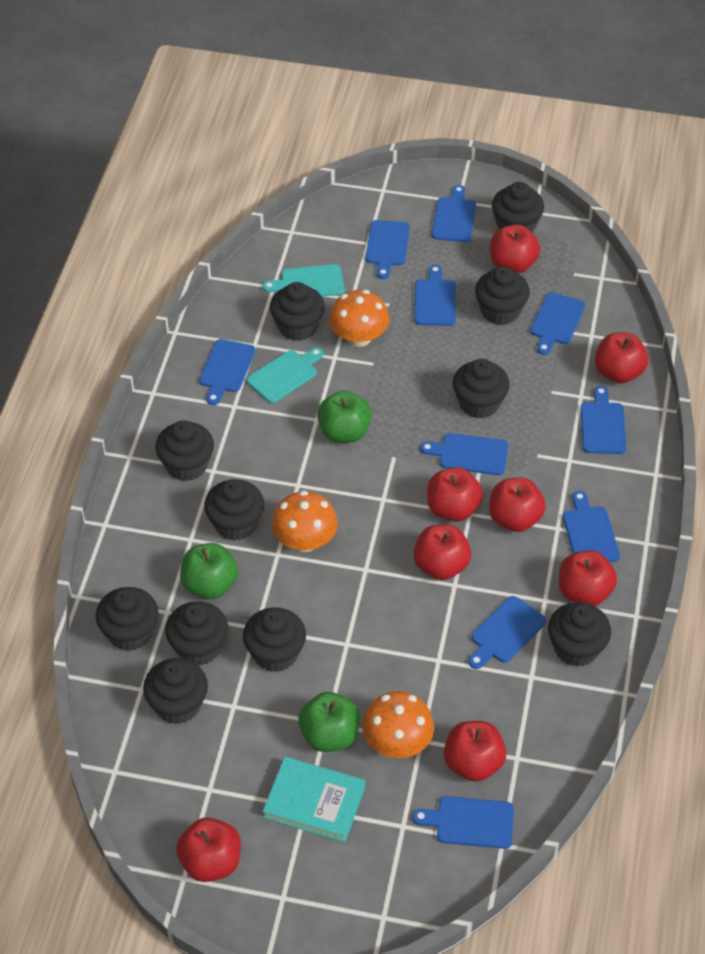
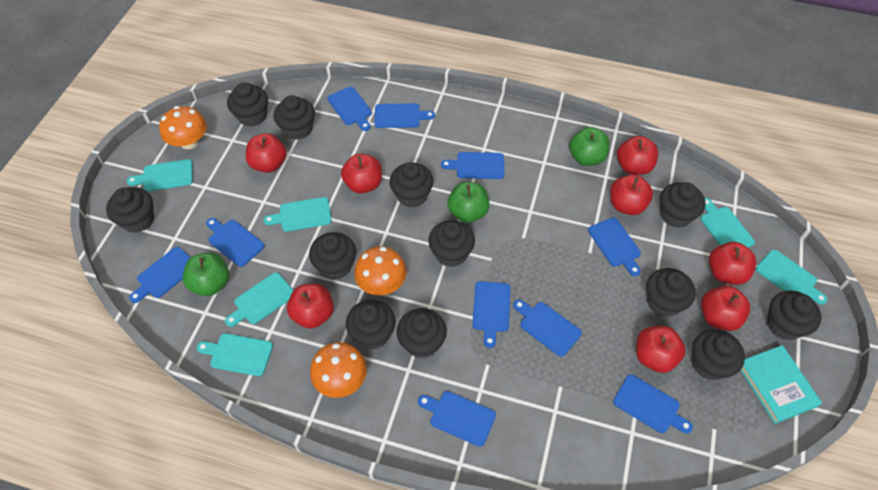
black cupcake: 11 -> 12
turquoise cutting board: 2 -> 6

